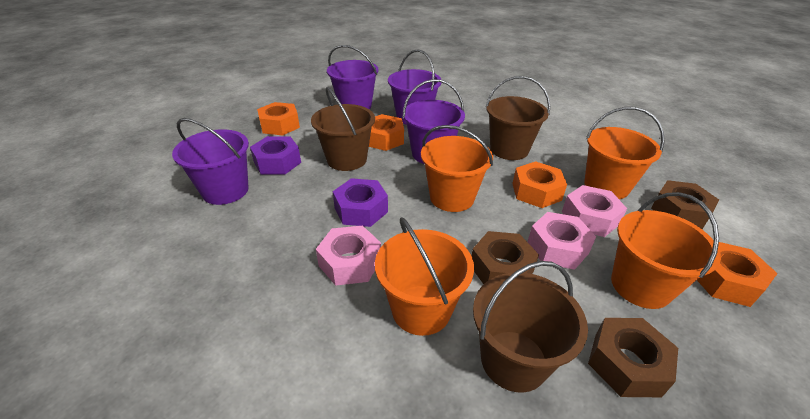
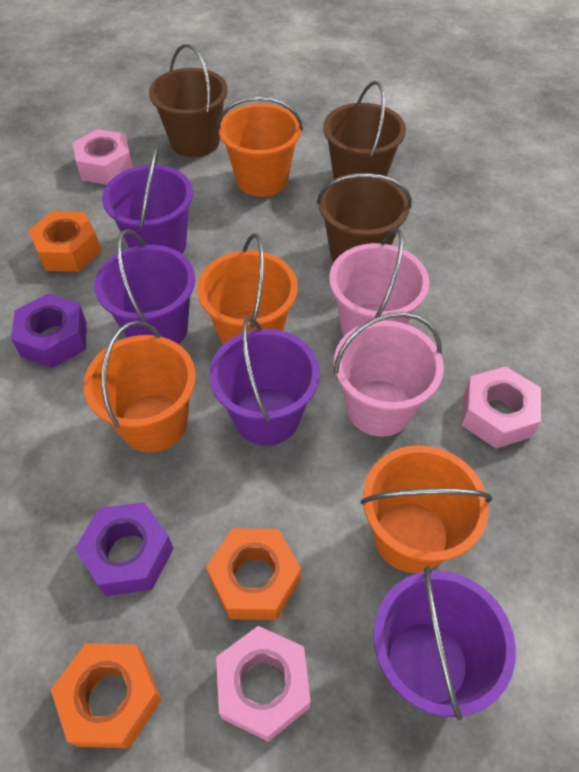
brown nut: 3 -> 0
orange nut: 4 -> 3
pink bucket: 0 -> 2

